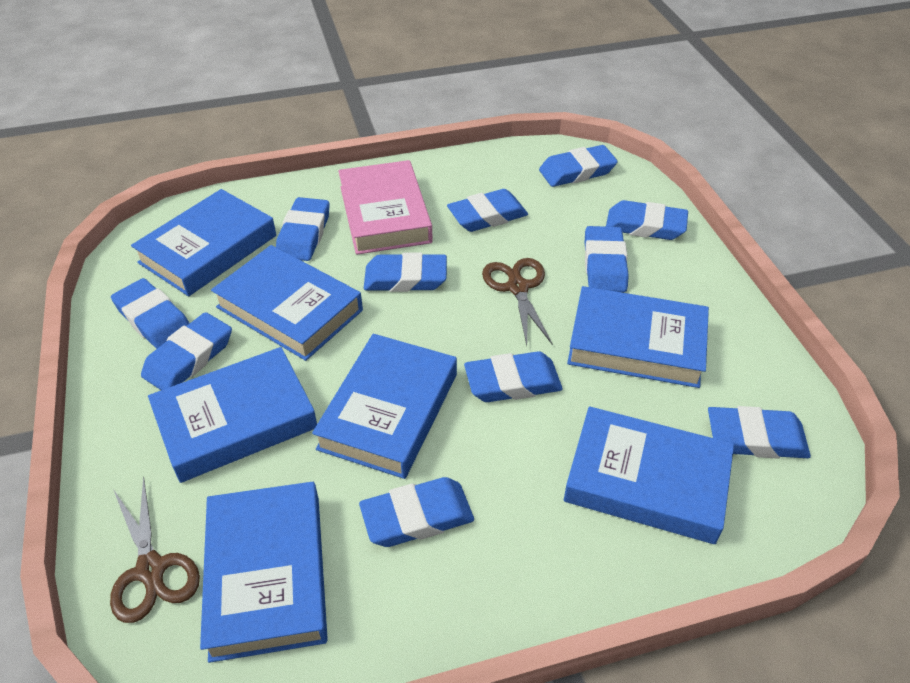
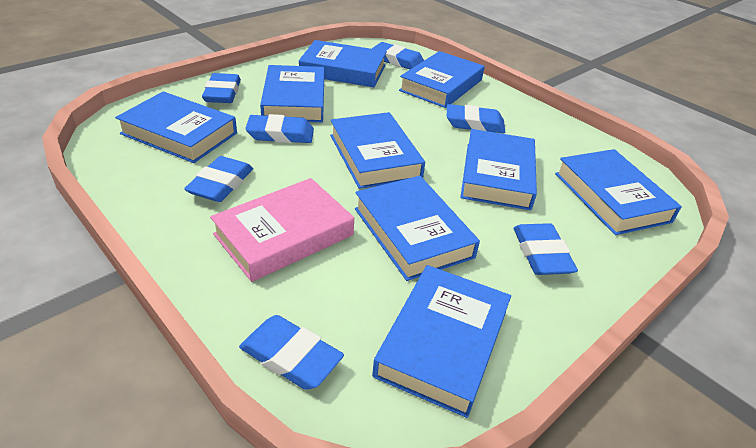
blue book: 7 -> 9
blue eraser: 11 -> 7
brown scissors: 2 -> 0

